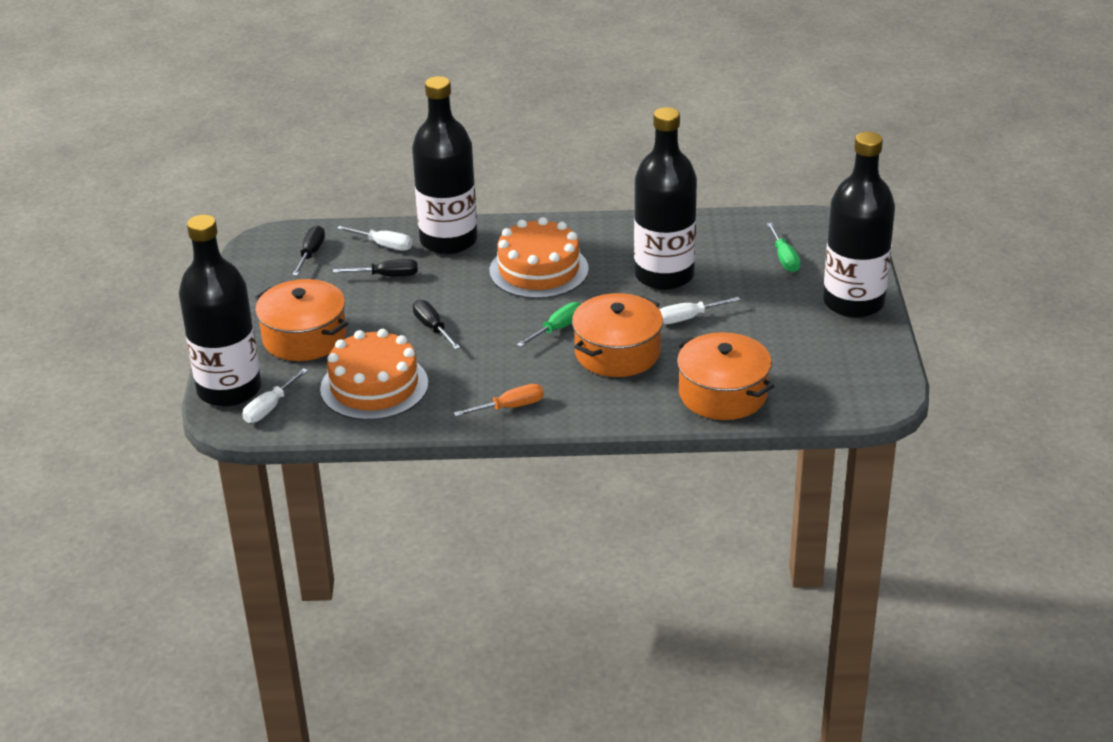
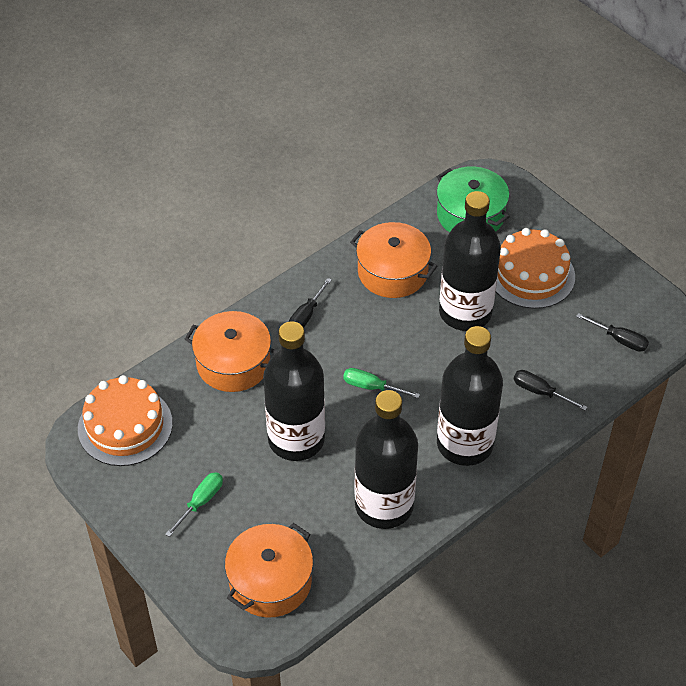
green pot: 0 -> 1
orange screwdriver: 1 -> 0
white screwdriver: 3 -> 0

